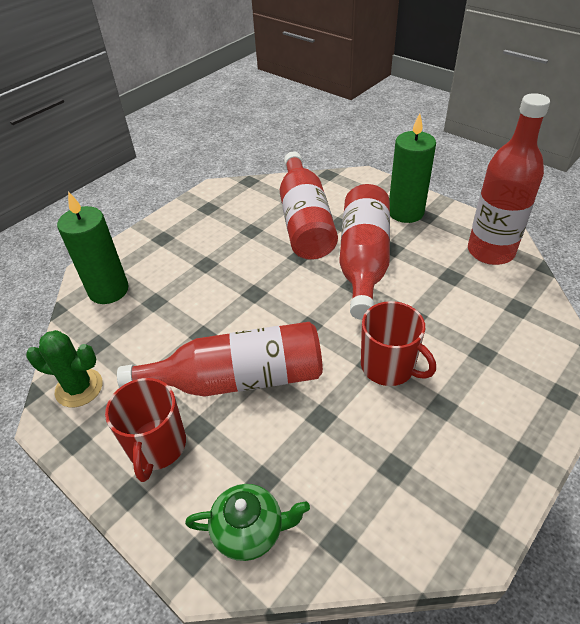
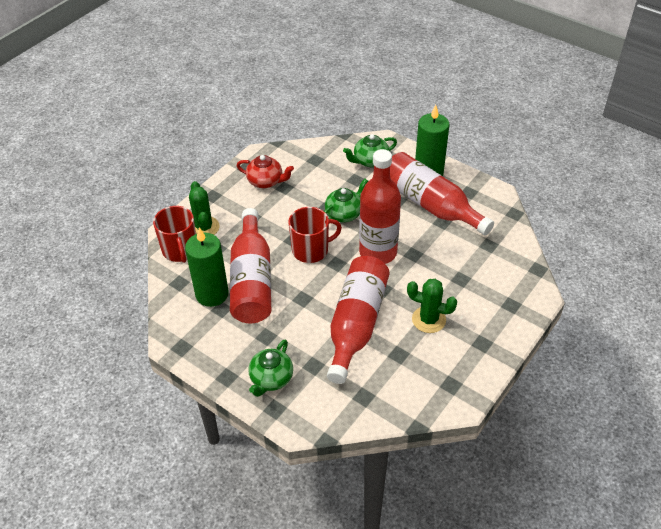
green cactus: 1 -> 2
green teapot: 1 -> 3
red teapot: 0 -> 1

